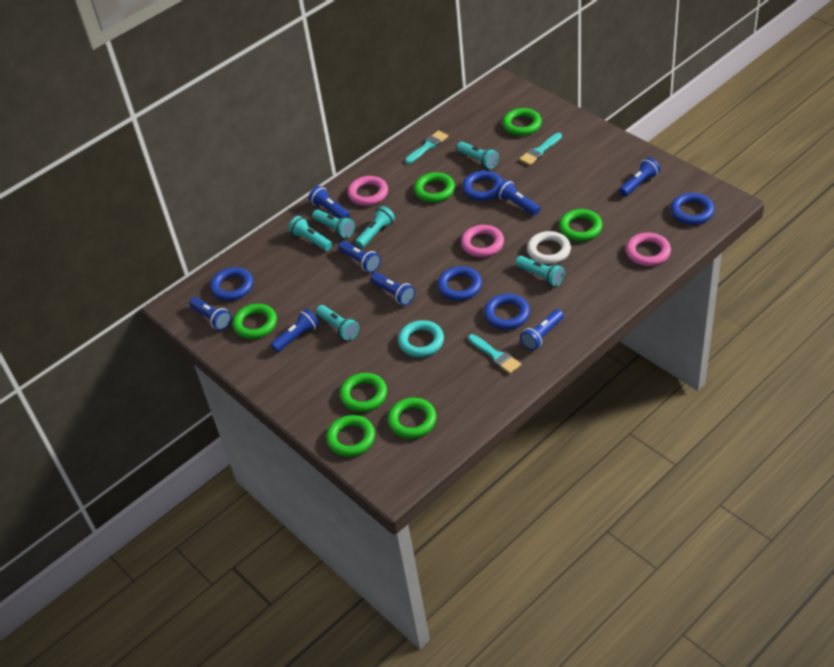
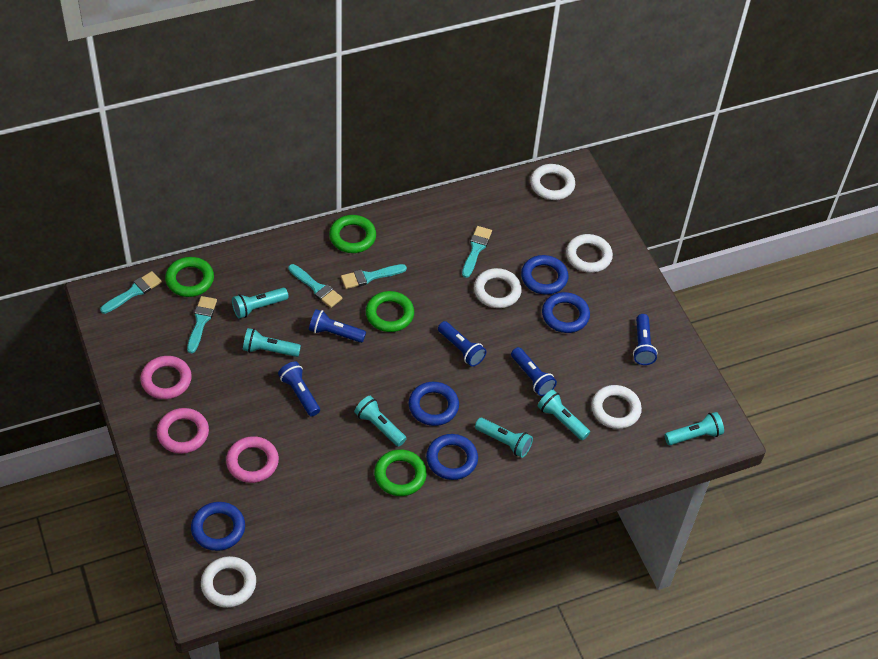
blue flashlight: 8 -> 5
green ring: 7 -> 4
turquoise brush: 3 -> 5
turquoise ring: 1 -> 0
white ring: 1 -> 5

